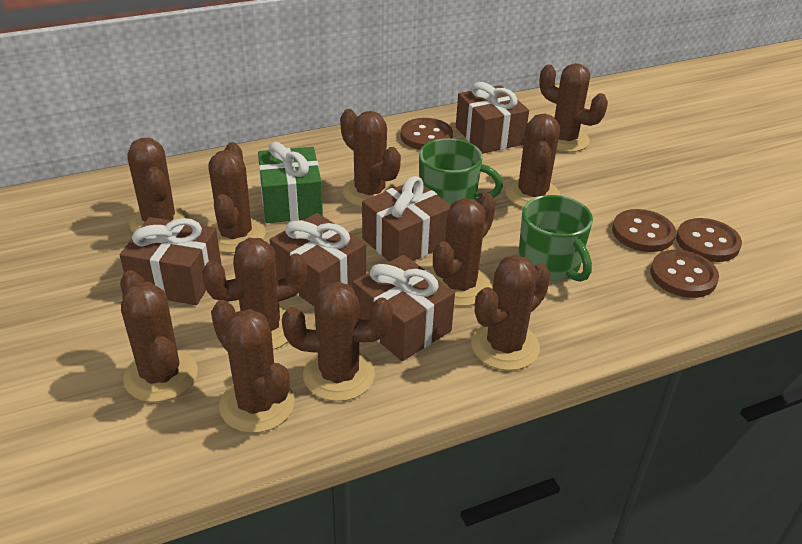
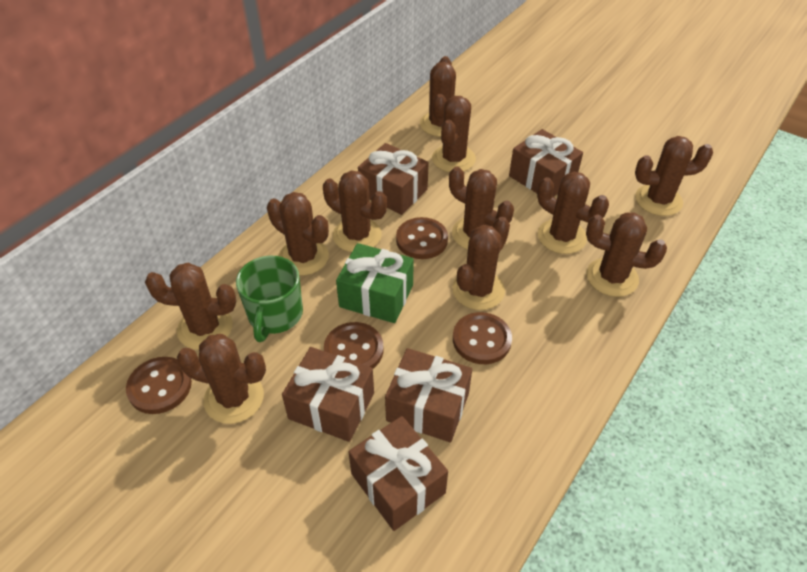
green mug: 2 -> 1

